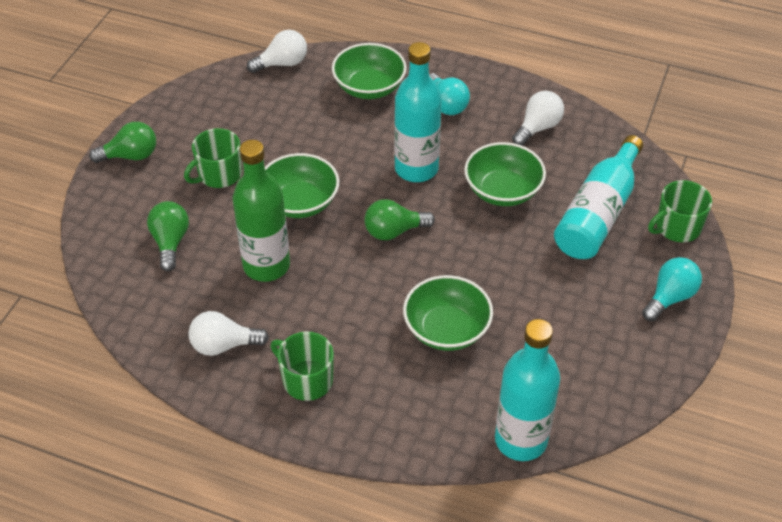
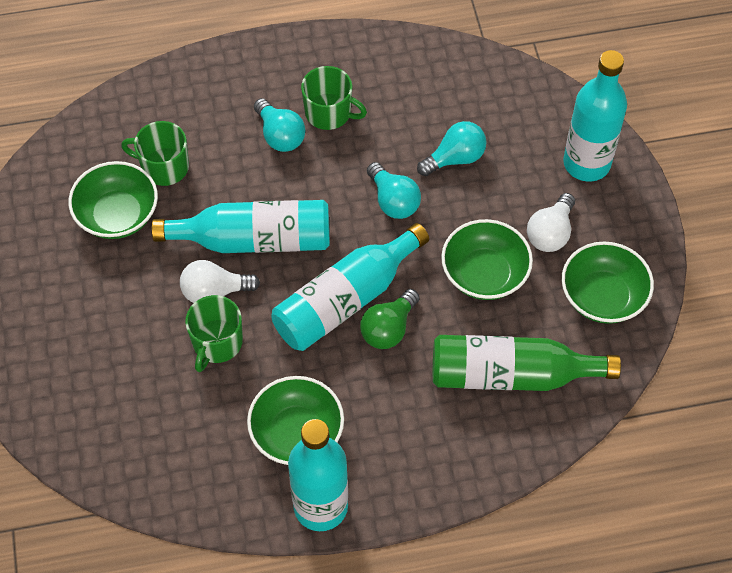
green light bulb: 3 -> 1
turquoise bottle: 3 -> 4
turquoise light bulb: 2 -> 3
white light bulb: 3 -> 2

